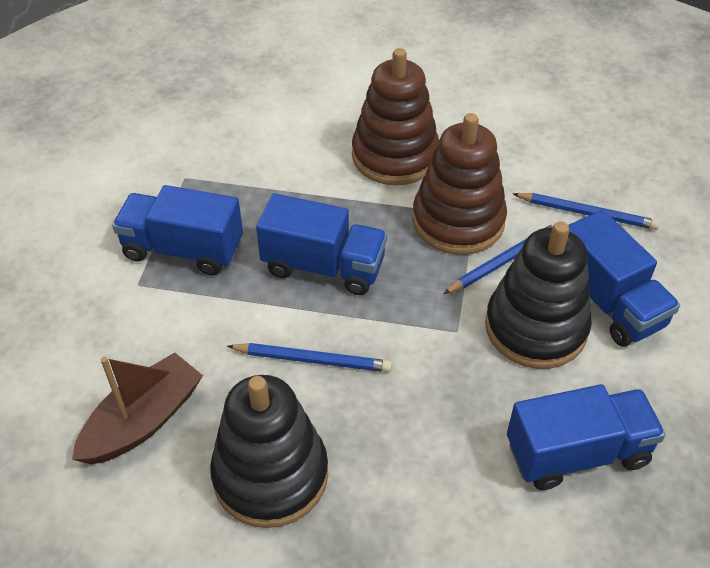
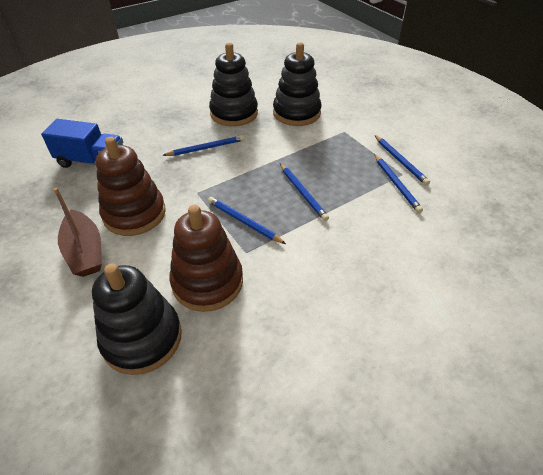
black stacking toy: 2 -> 3
blue pencil: 3 -> 5
blue truck: 4 -> 1

